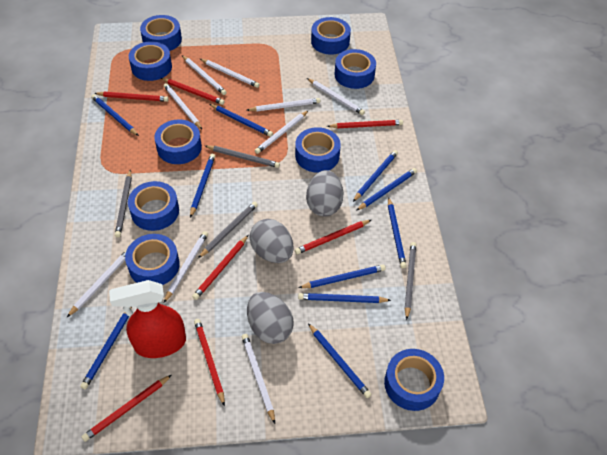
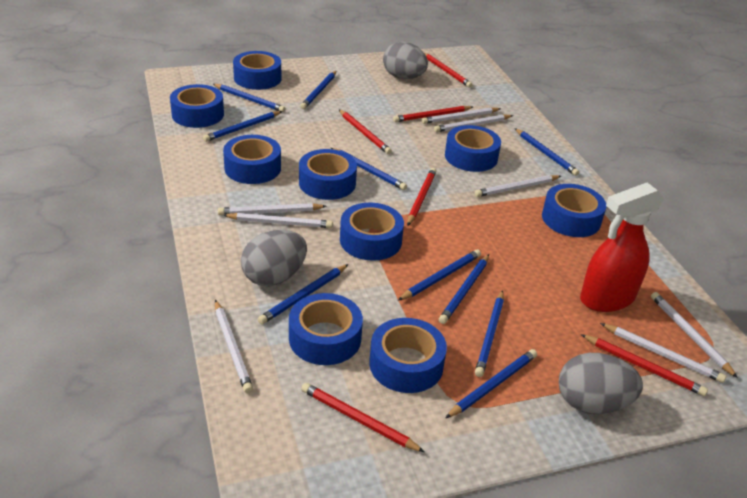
grey pencil: 4 -> 0
red pencil: 7 -> 6
white pencil: 9 -> 8

